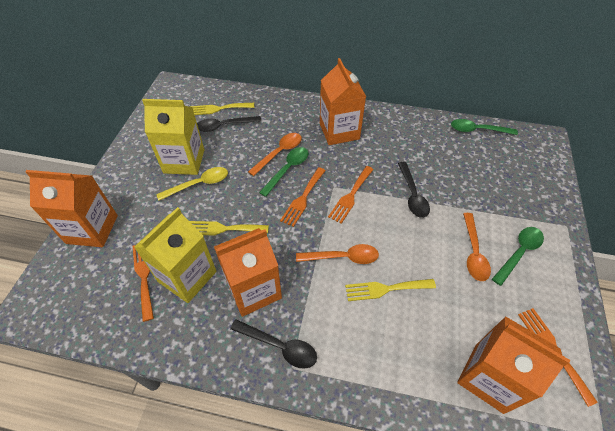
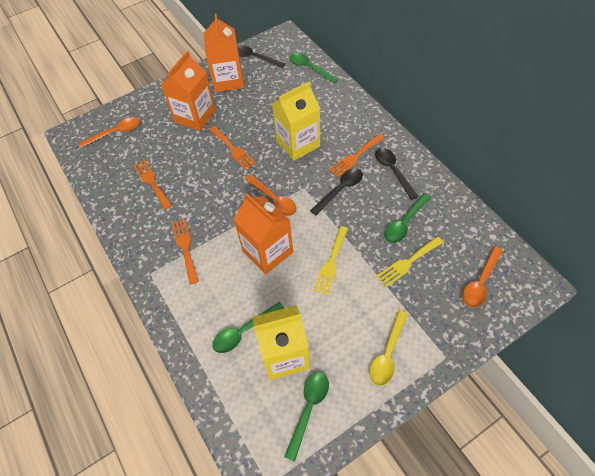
green spoon: 3 -> 4
orange carton: 4 -> 3
yellow fork: 3 -> 2

